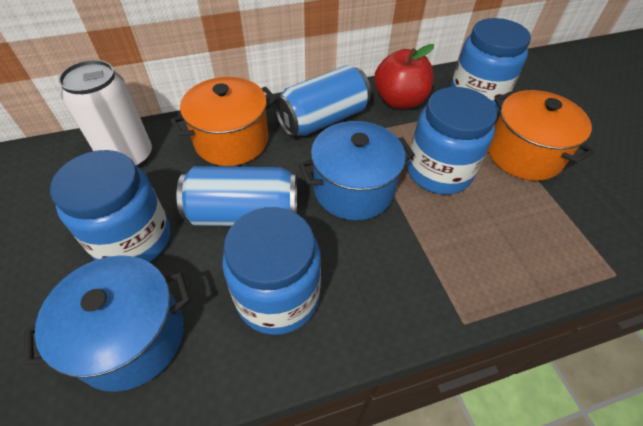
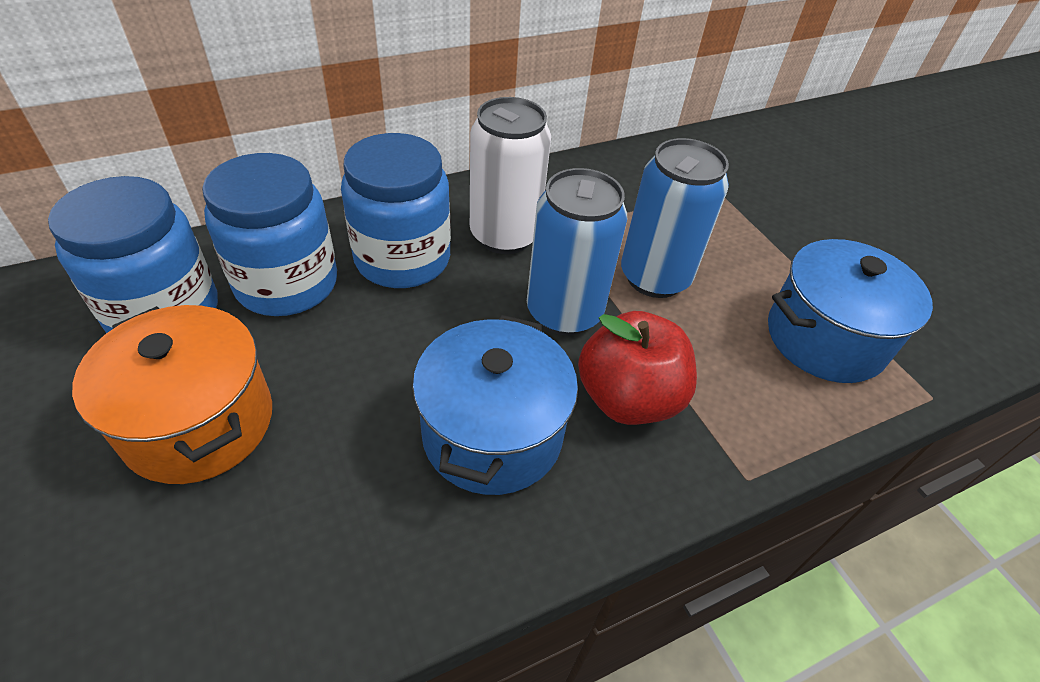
blue jar: 4 -> 3
orange pot: 2 -> 1

